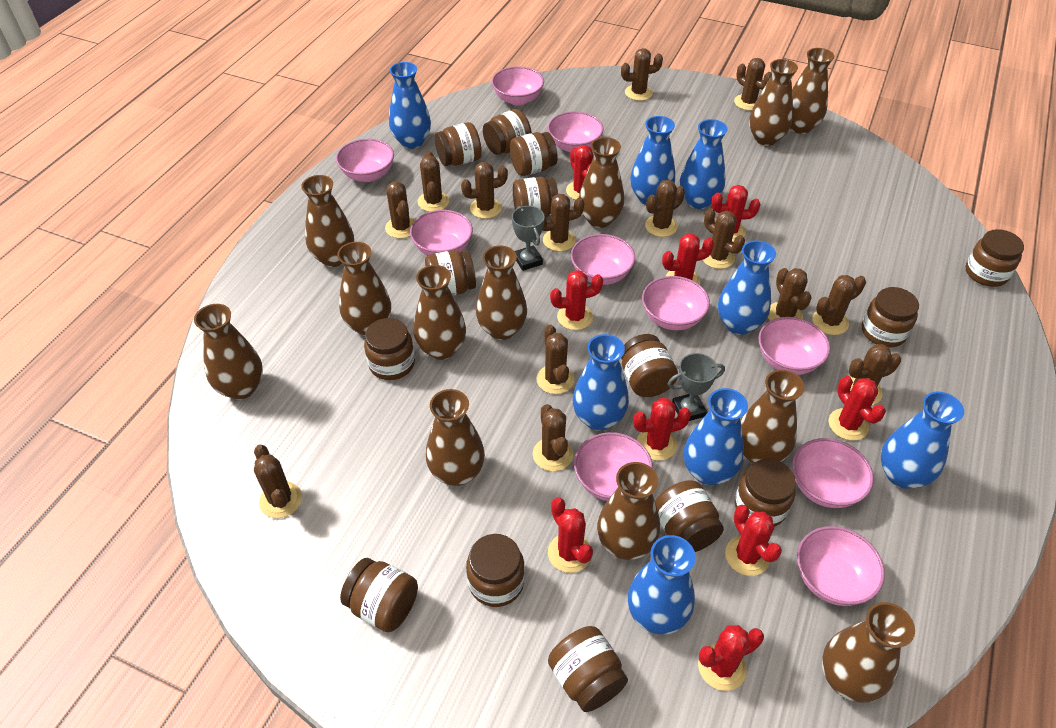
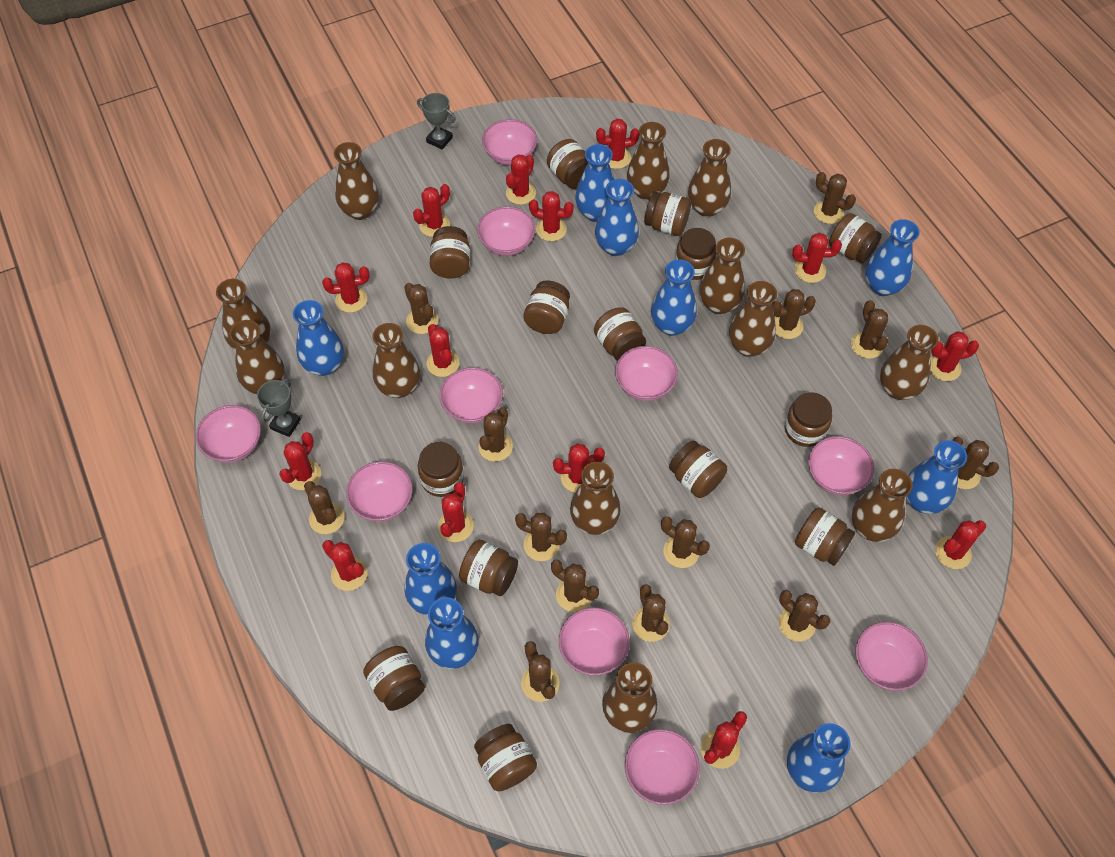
blue vase: 8 -> 9
brown cactus: 14 -> 13
red cactus: 9 -> 14

